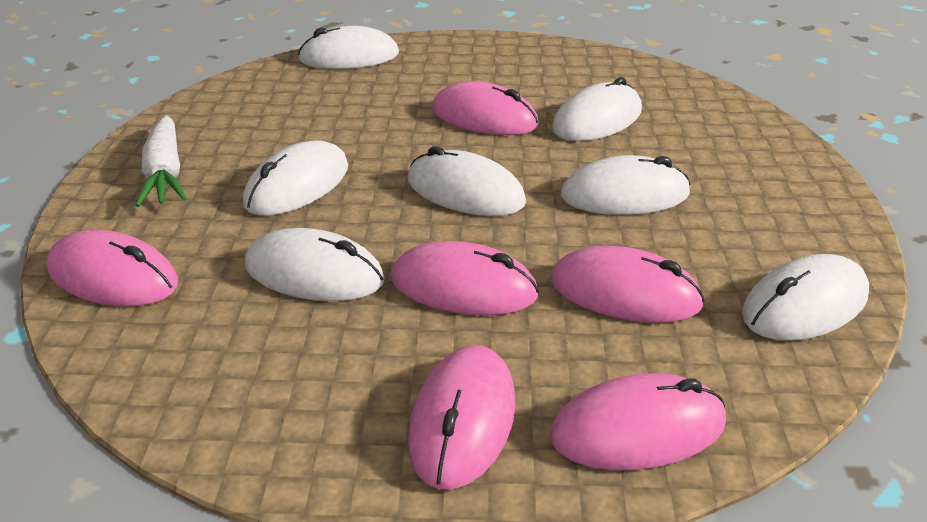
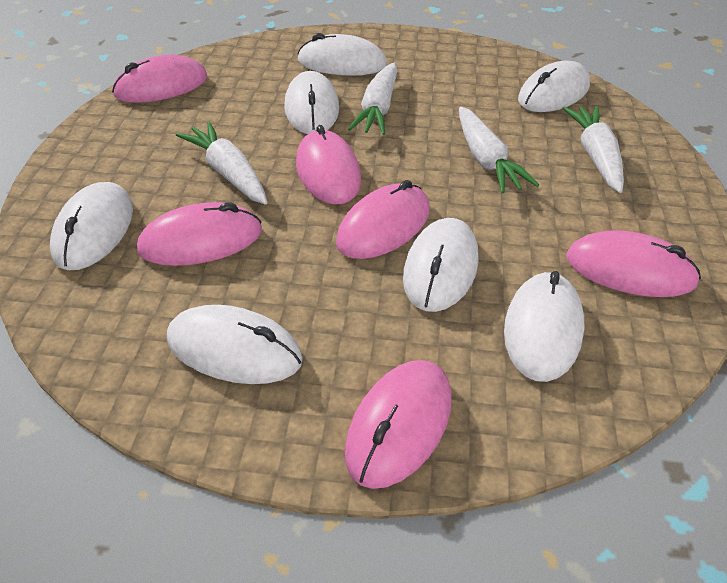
white carrot: 1 -> 4

